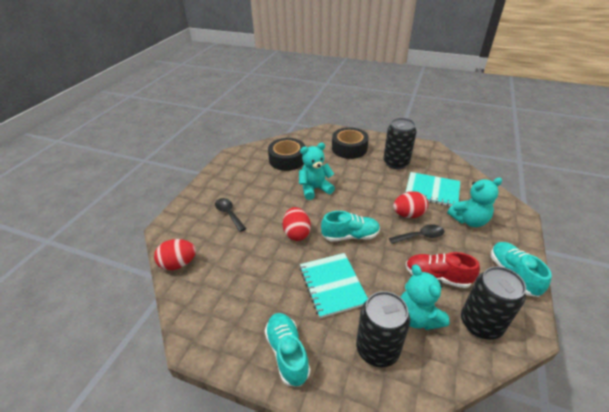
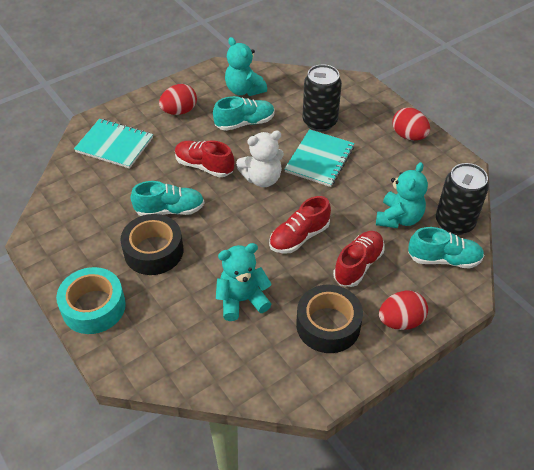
black can: 3 -> 2
black spoon: 2 -> 0
red shoe: 1 -> 3
turquoise tape: 0 -> 1
white teddy bear: 0 -> 1

